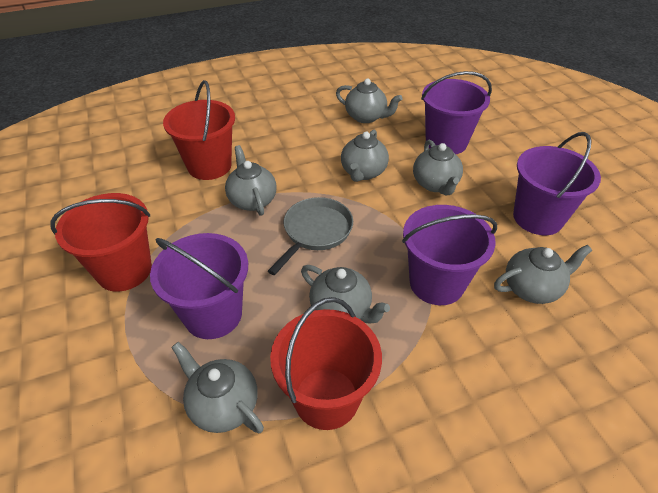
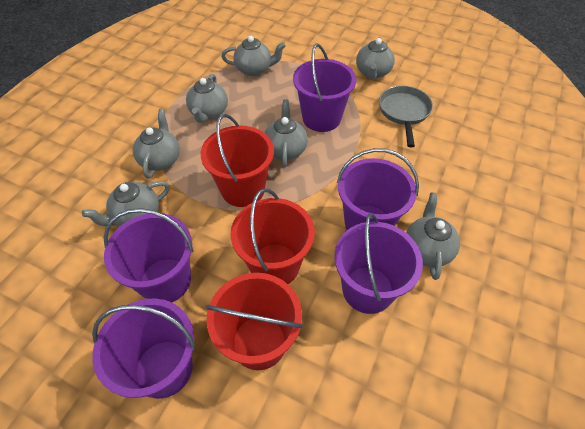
purple bucket: 4 -> 5

